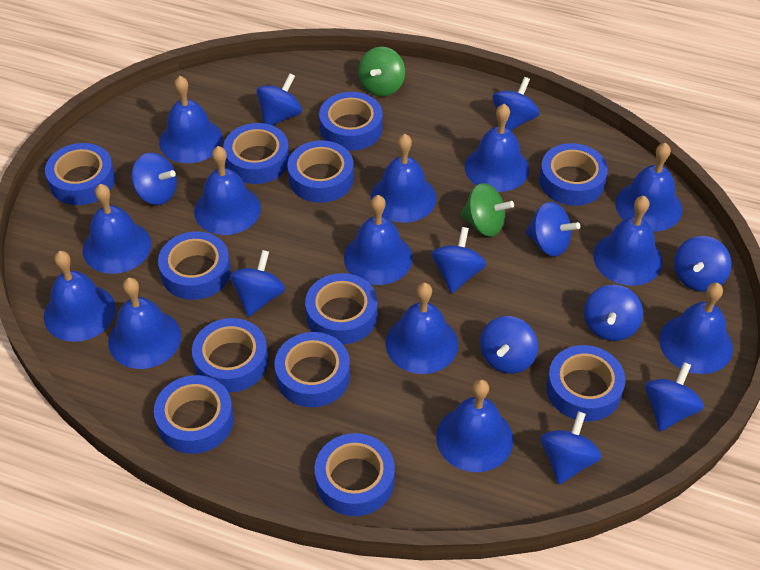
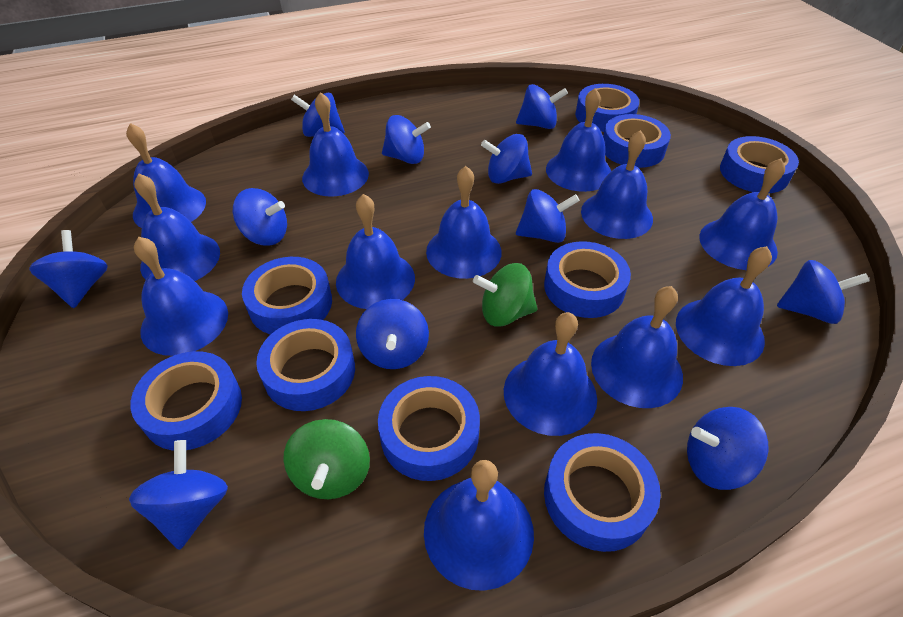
blue tape: 12 -> 9

